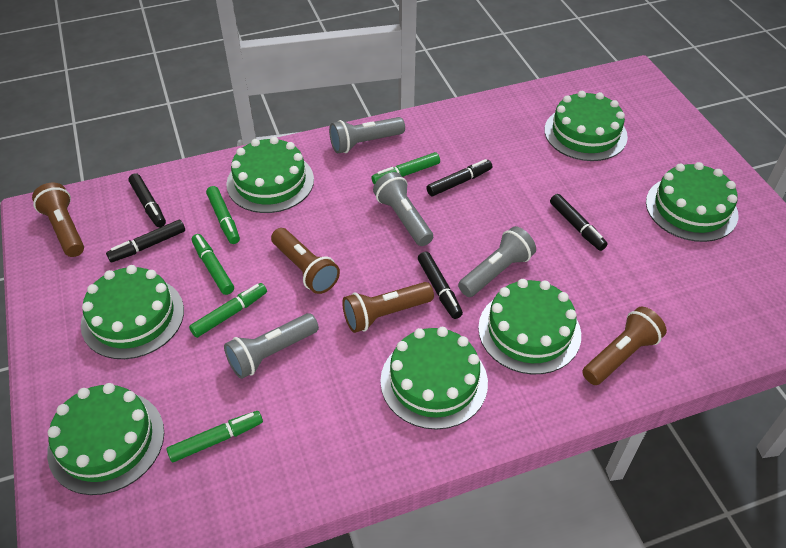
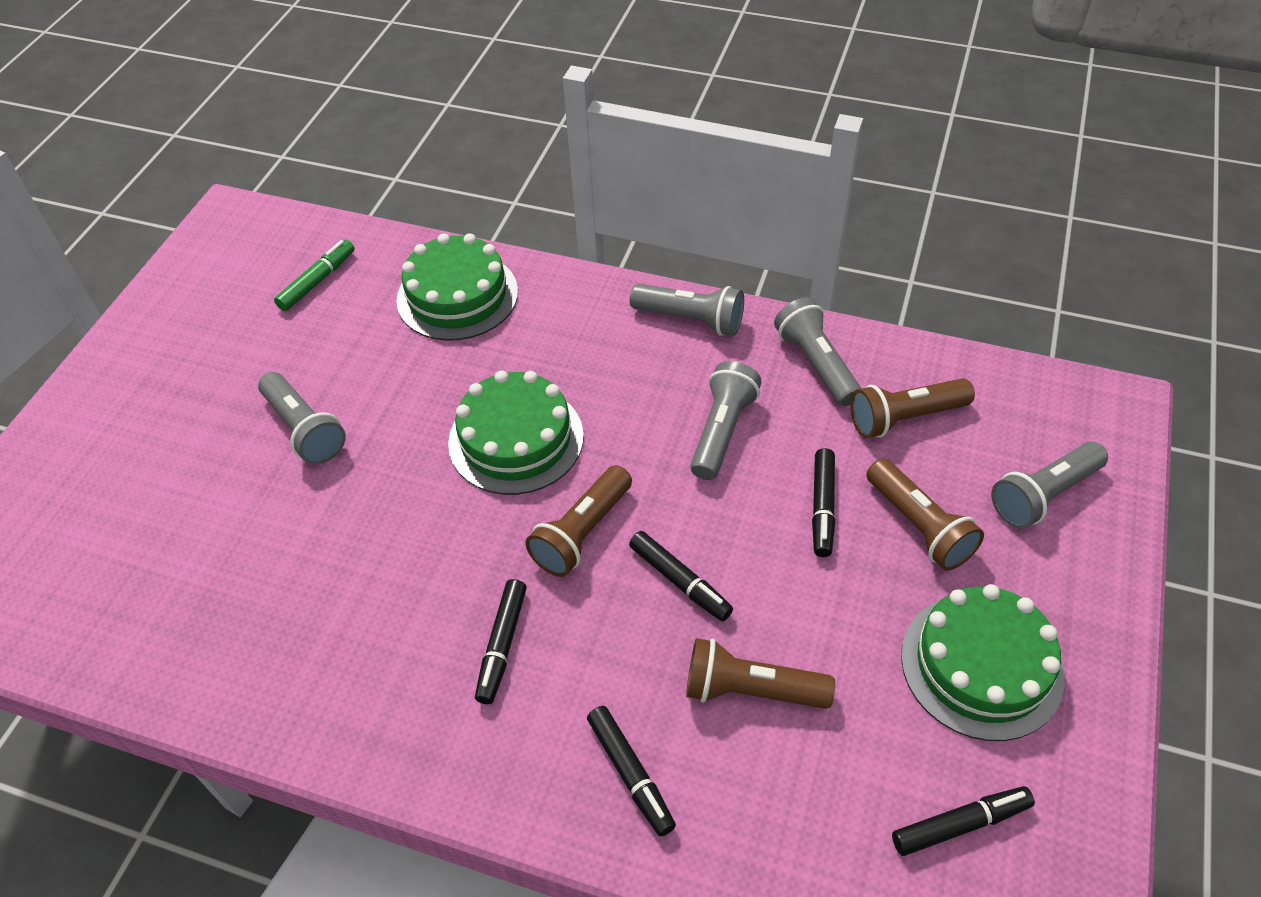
green cake: 7 -> 3
green marker: 5 -> 1
grey flashlight: 4 -> 5

